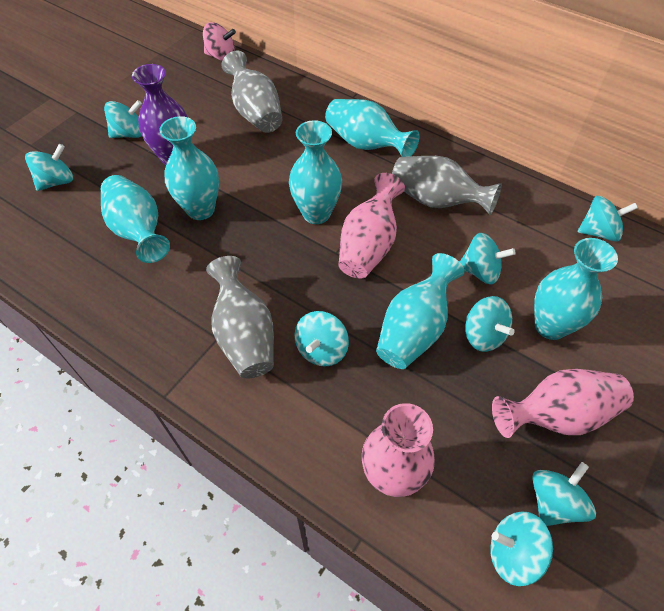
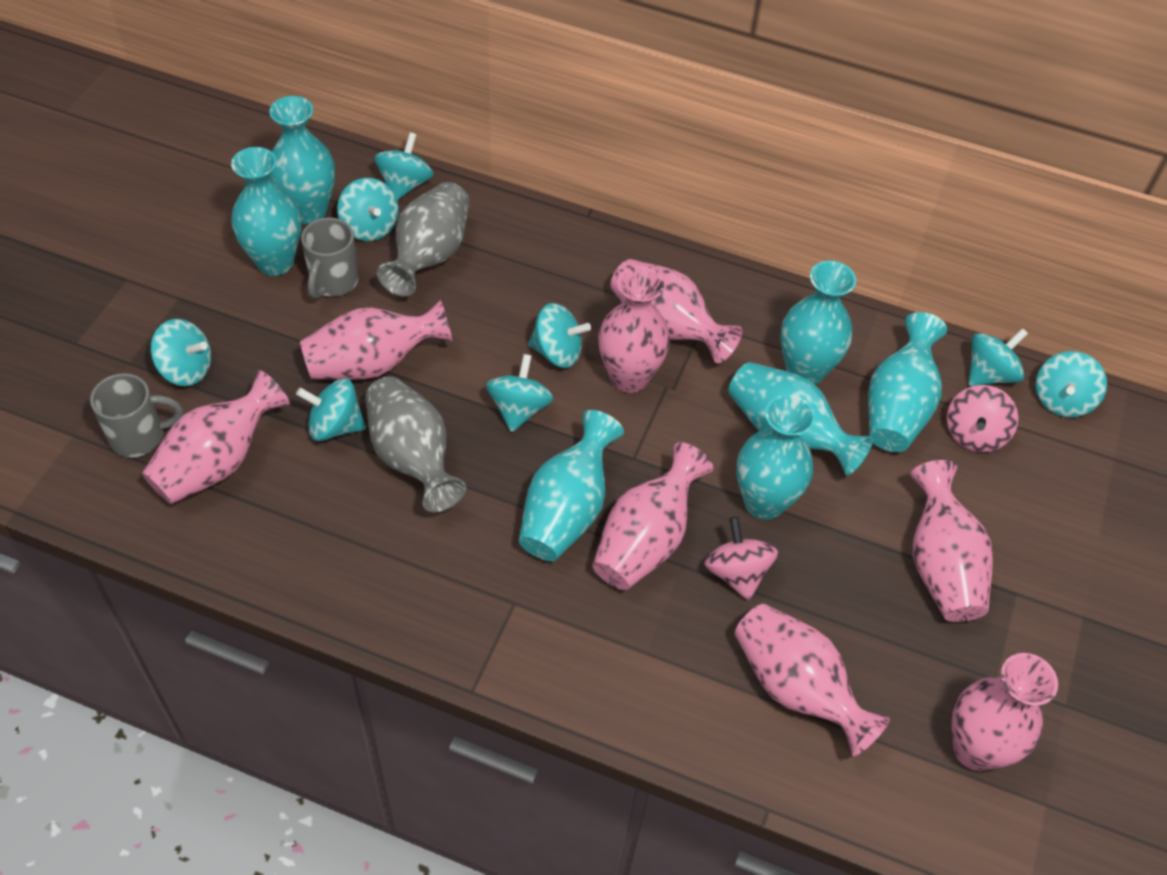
grey mug: 0 -> 2
grey vase: 3 -> 2
pink spinning top: 1 -> 2
pink vase: 3 -> 8
purple vase: 1 -> 0
turquoise vase: 6 -> 7

